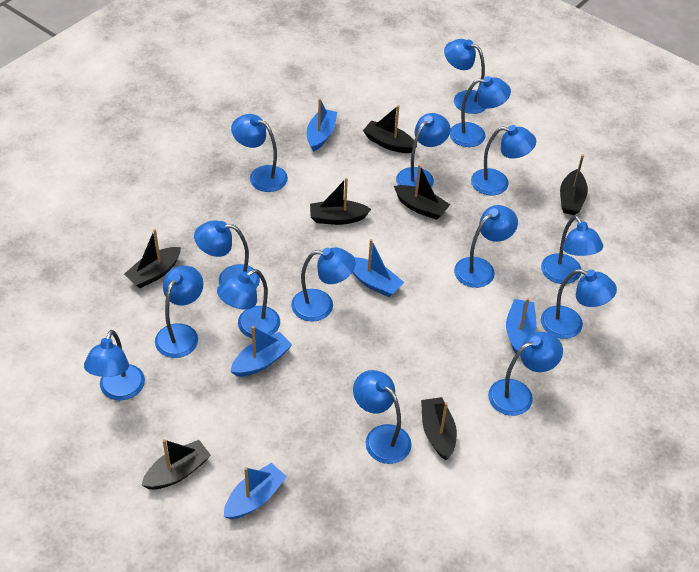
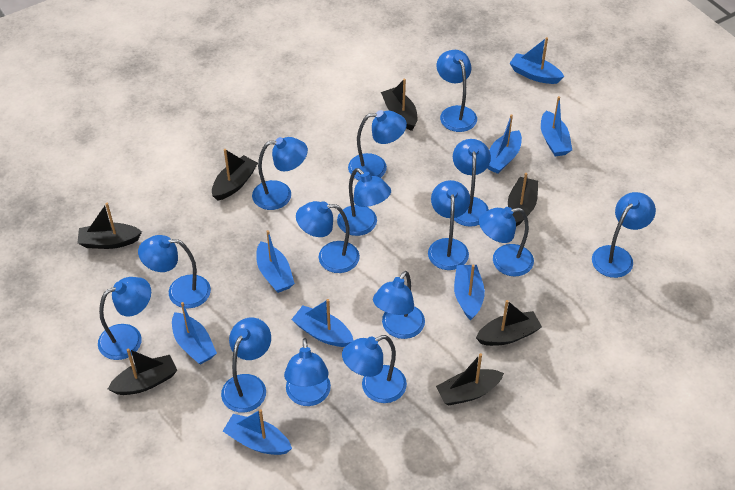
blue boat: 5 -> 8

